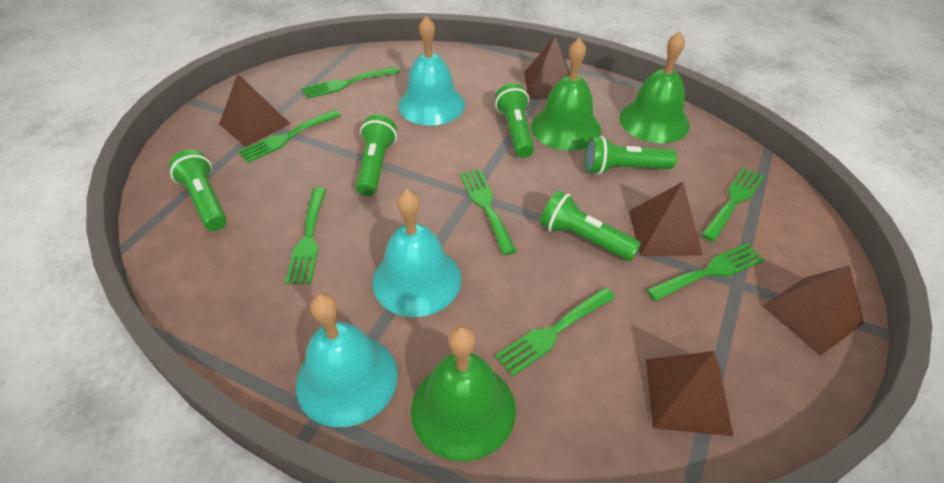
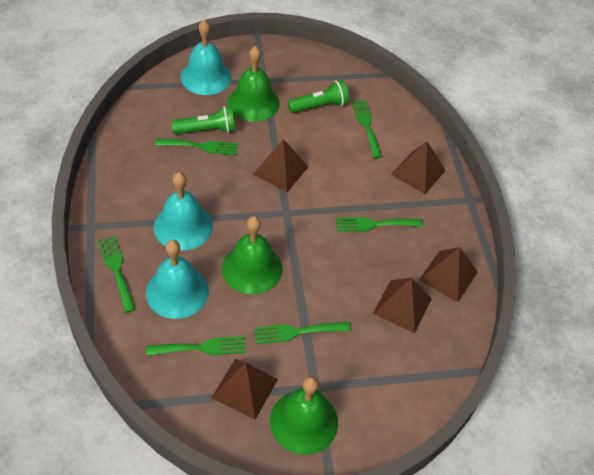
green flashlight: 5 -> 2
green fork: 7 -> 6

